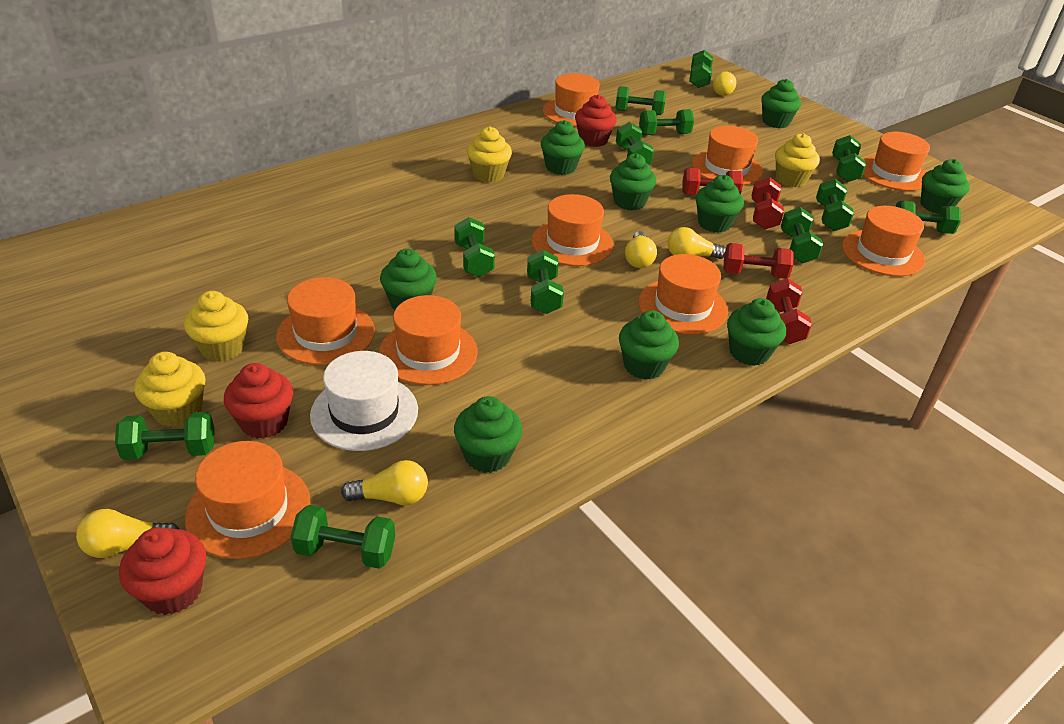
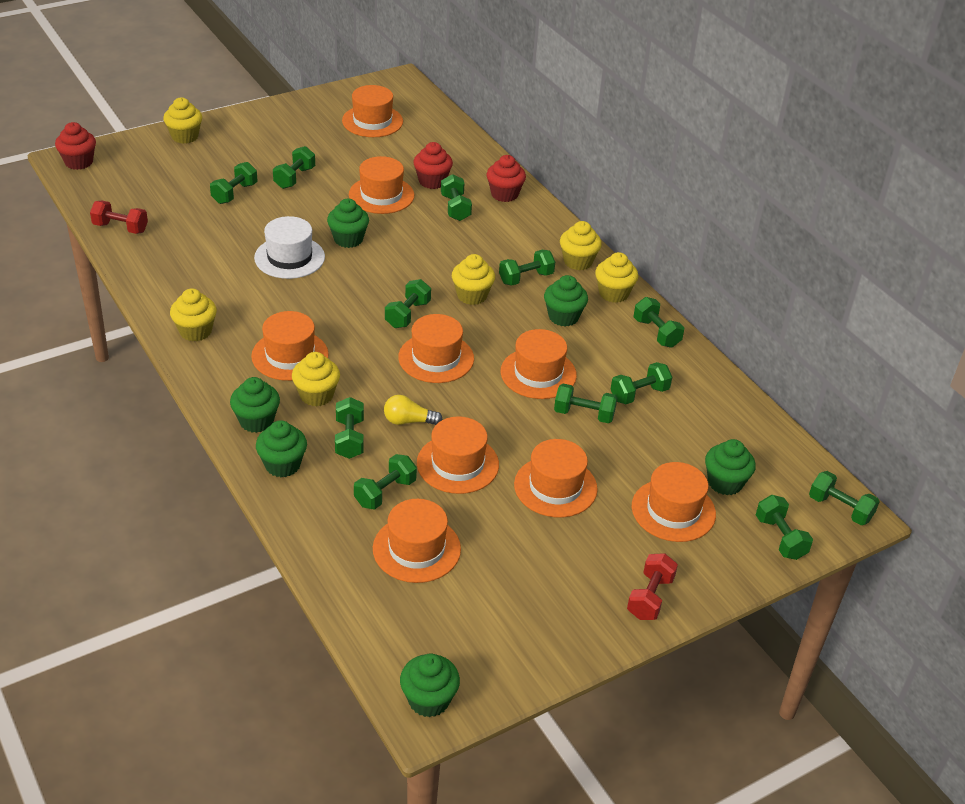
green cupcake: 9 -> 6
red dumbbell: 4 -> 2
yellow cupcake: 4 -> 6
yellow light bulb: 5 -> 1

